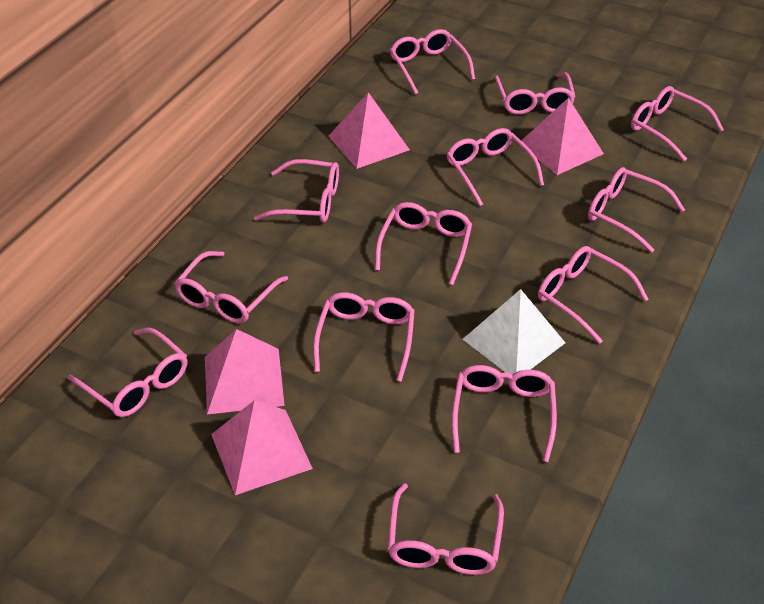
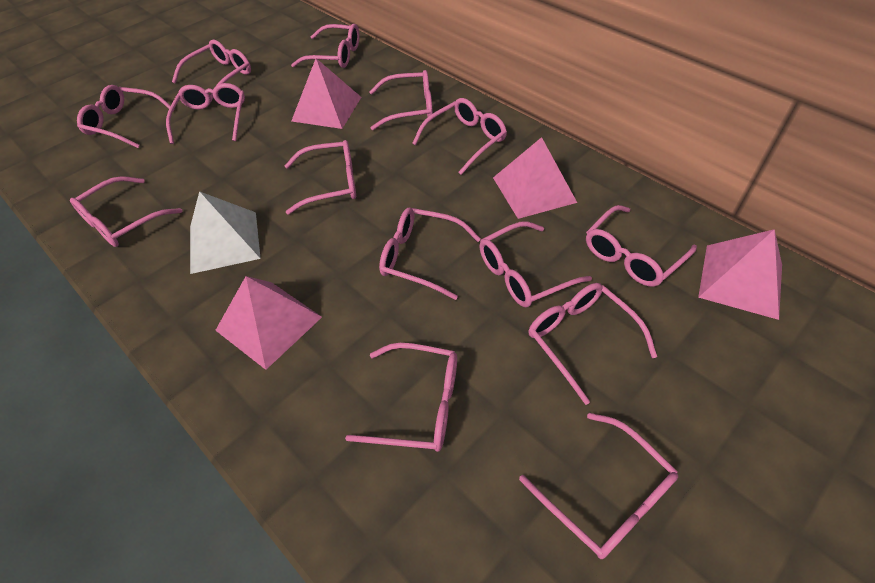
pink glasses: 13 -> 14

